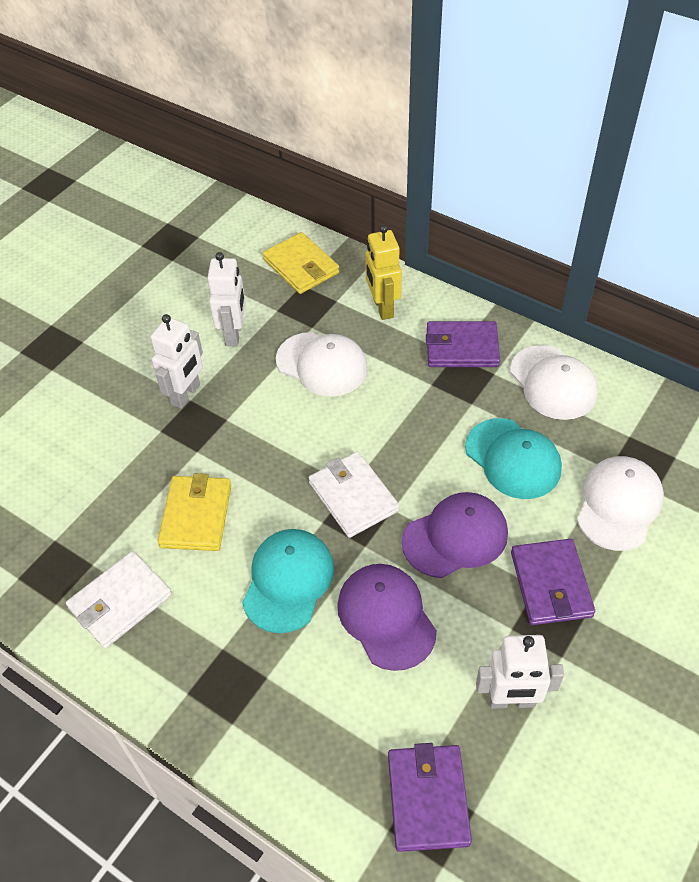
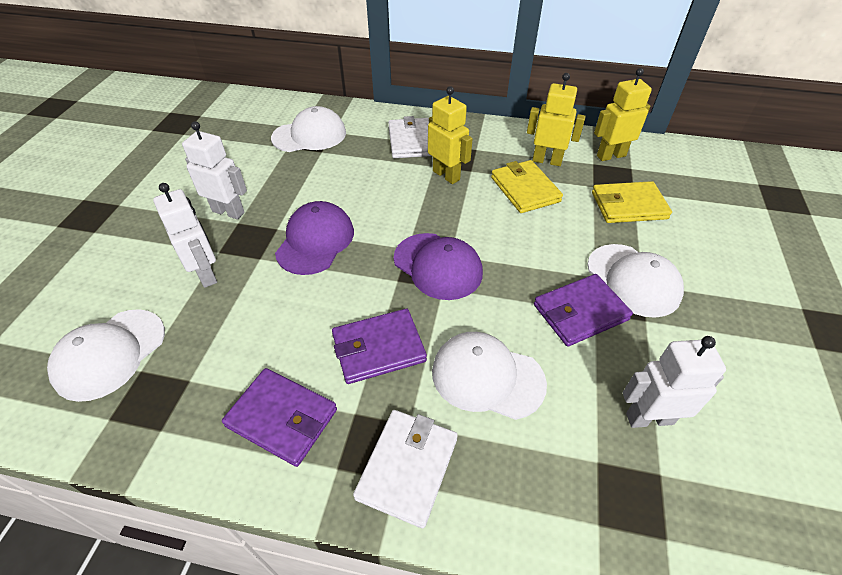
turquoise cap: 2 -> 0
white cap: 3 -> 4
yellow robot: 1 -> 3

